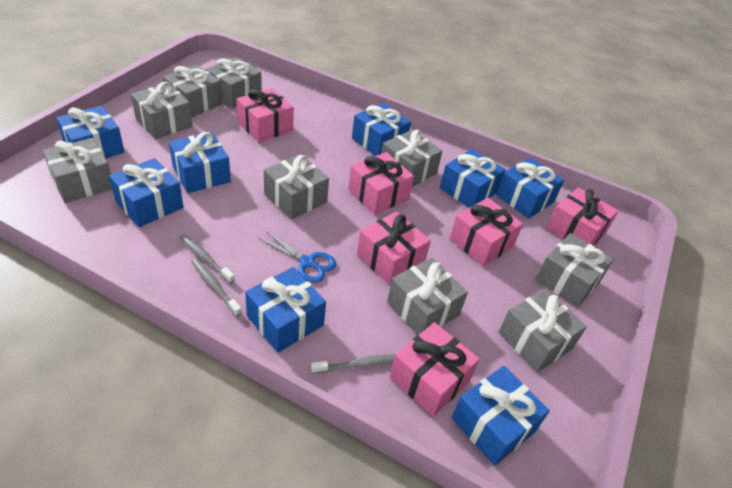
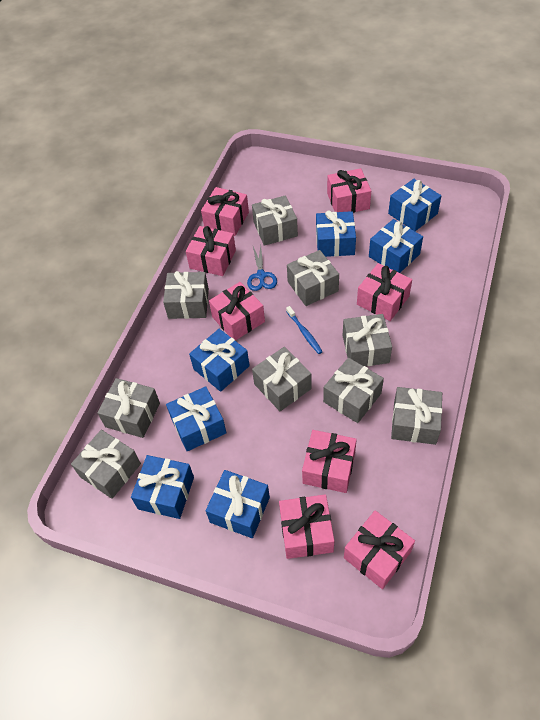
blue gift: 8 -> 7
blue toothbrush: 0 -> 1
grey toothbrush: 3 -> 0
pink gift: 6 -> 8

